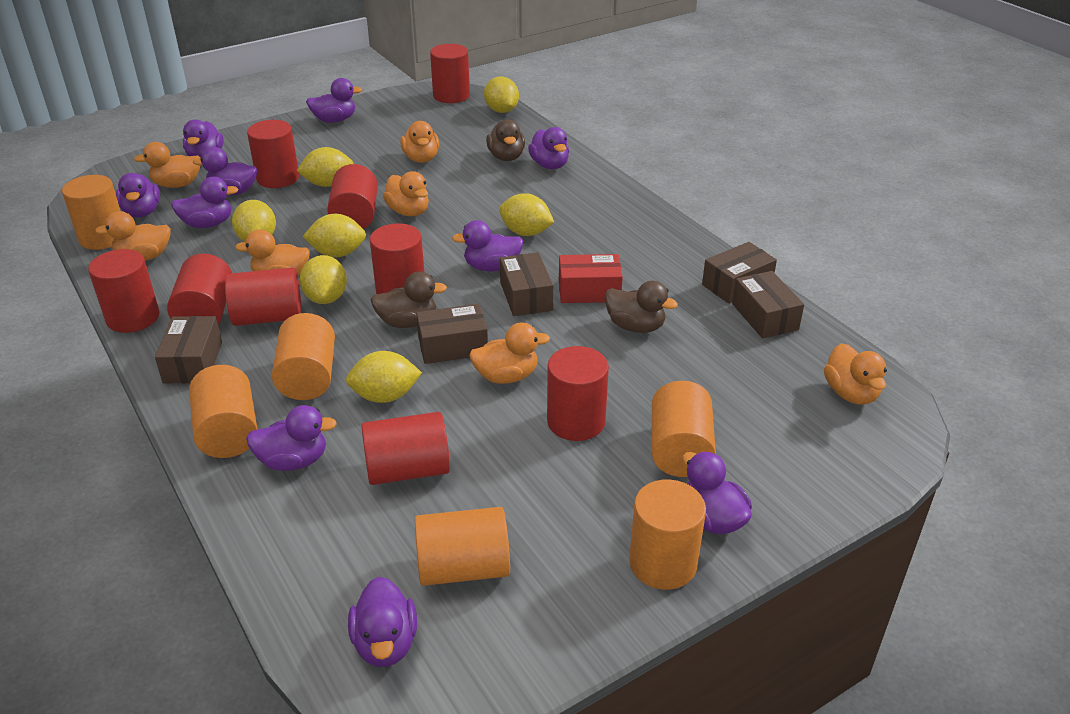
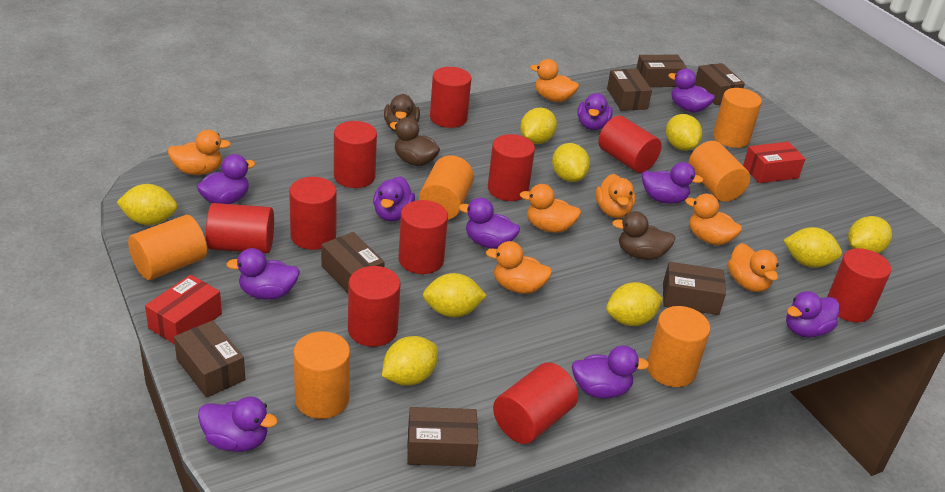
brown box: 5 -> 7
red box: 1 -> 2
red cylinder: 9 -> 10
yellow lemon: 7 -> 9

